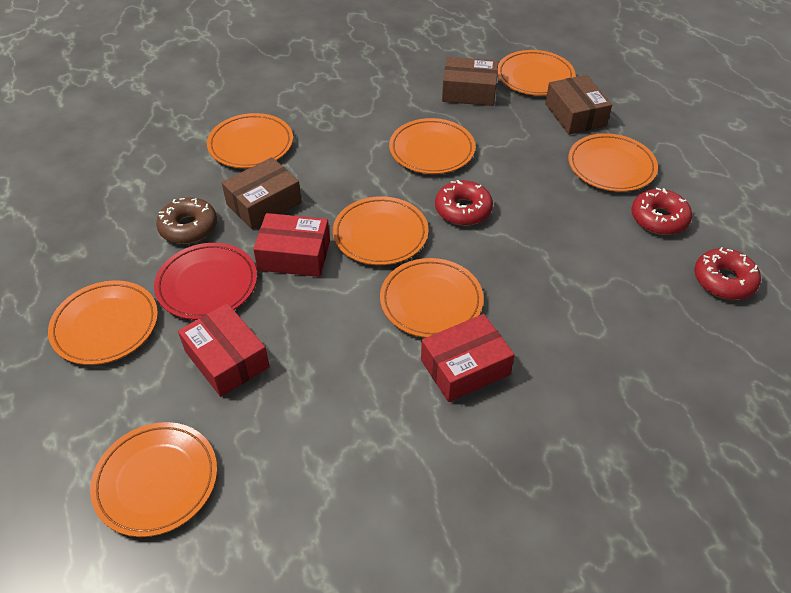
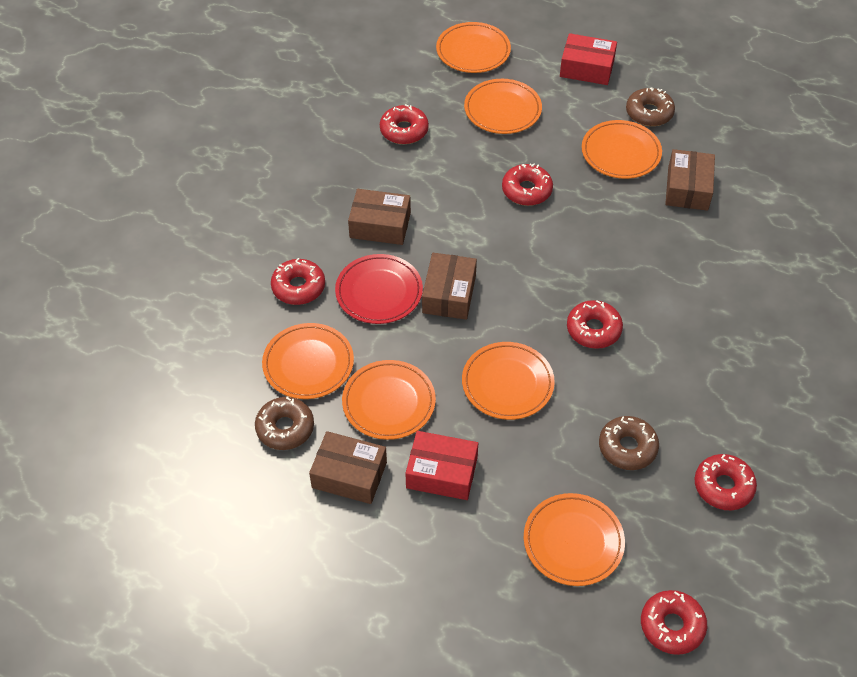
brown box: 3 -> 4
brown donut: 1 -> 3
orange plate: 8 -> 7
red box: 3 -> 2
red donut: 3 -> 6

